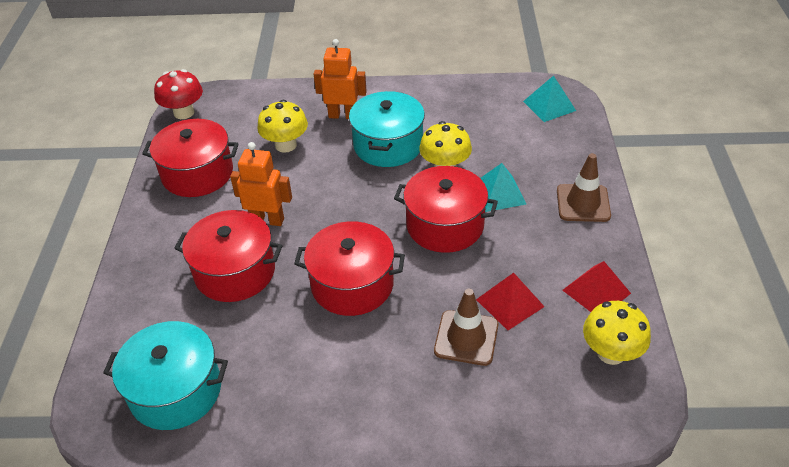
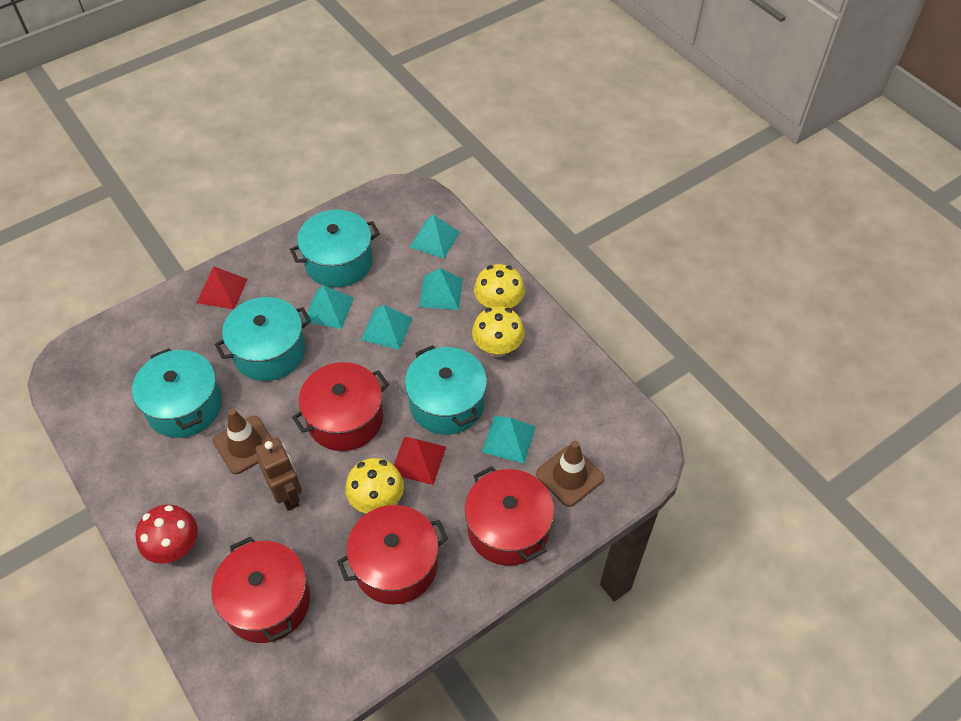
brown robot: 0 -> 1
orange robot: 2 -> 0
turquoise pot: 2 -> 4
turquoise pyramid: 2 -> 5

